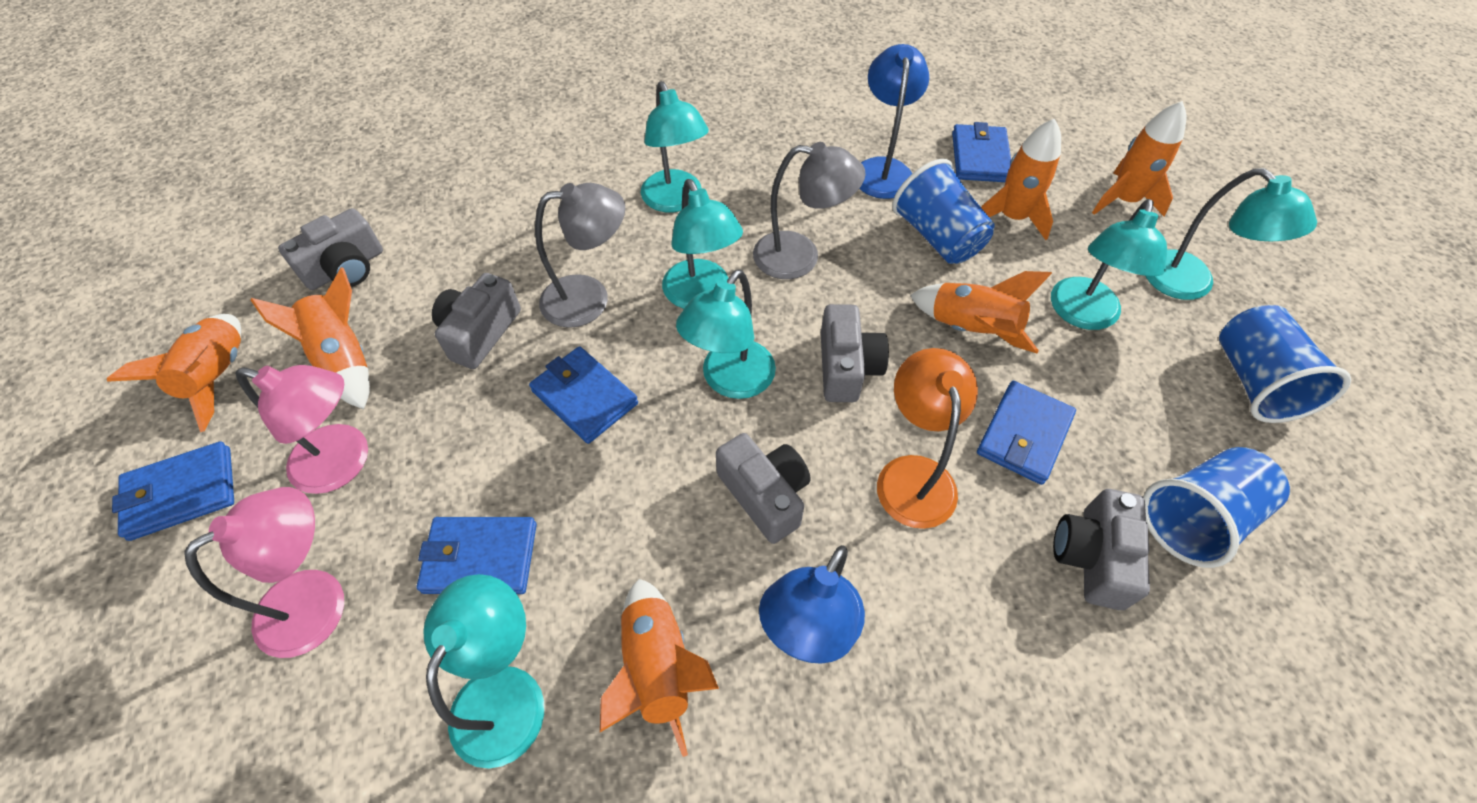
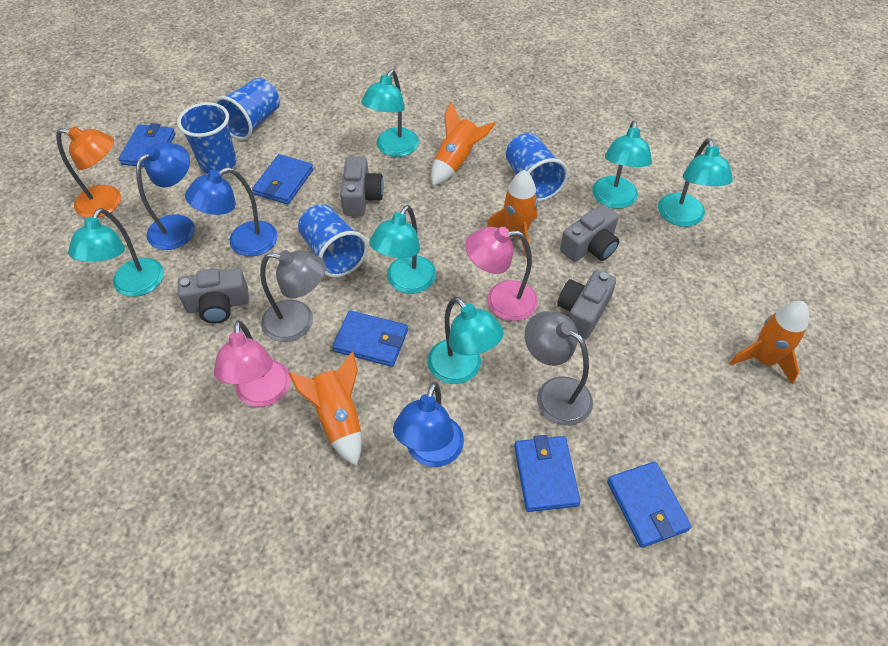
blue cup: 3 -> 4
blue lamp: 2 -> 3
grey camera: 5 -> 4
orange rocket: 6 -> 4

